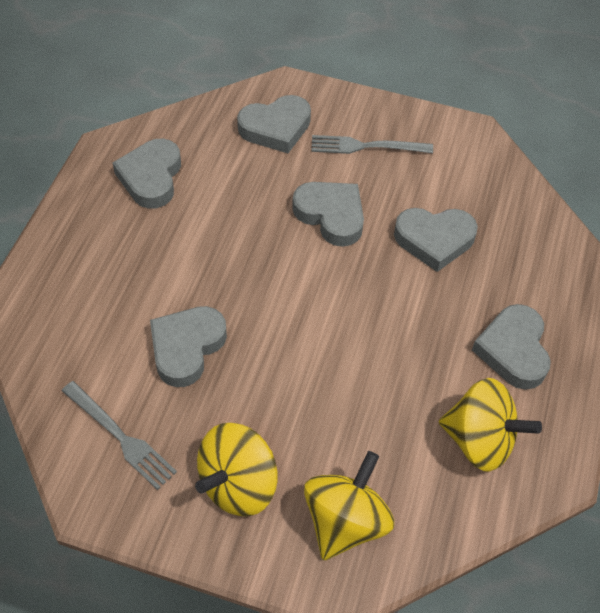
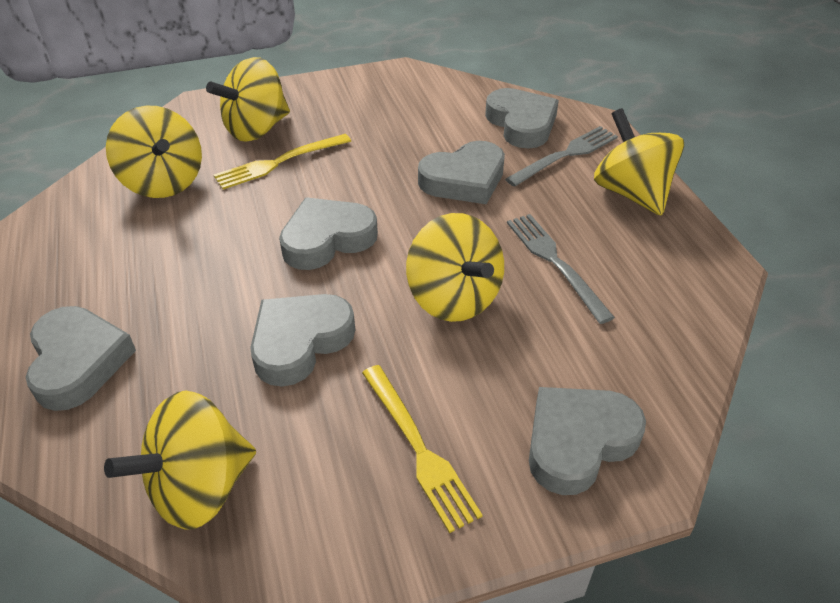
yellow fork: 0 -> 2
yellow spinning top: 3 -> 5

